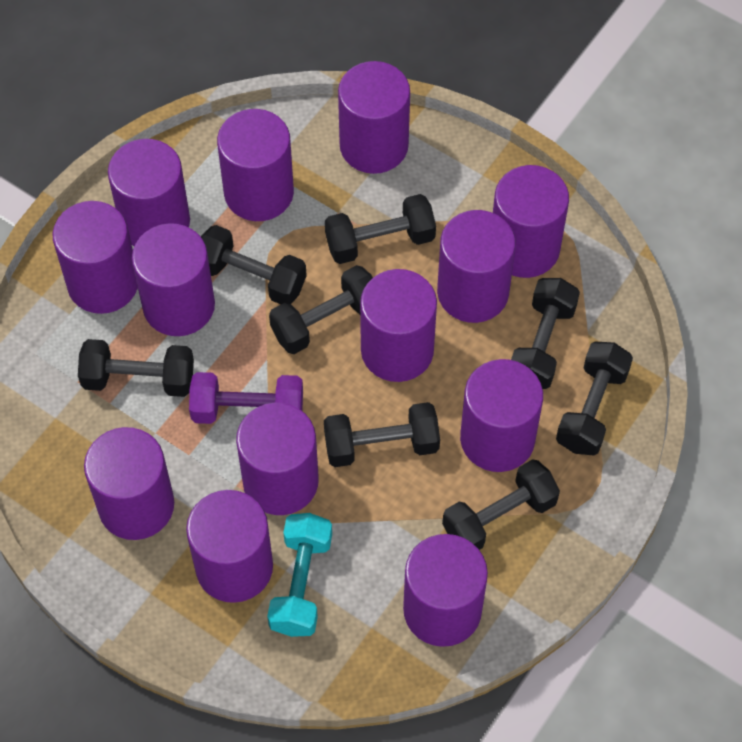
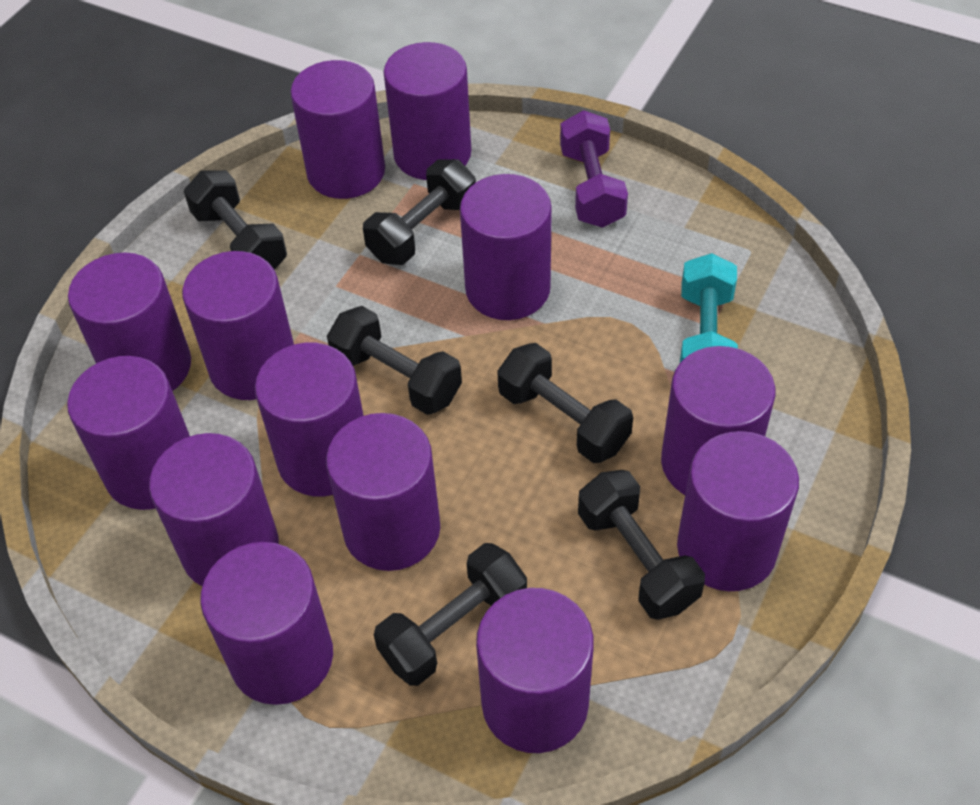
black dumbbell: 8 -> 6

